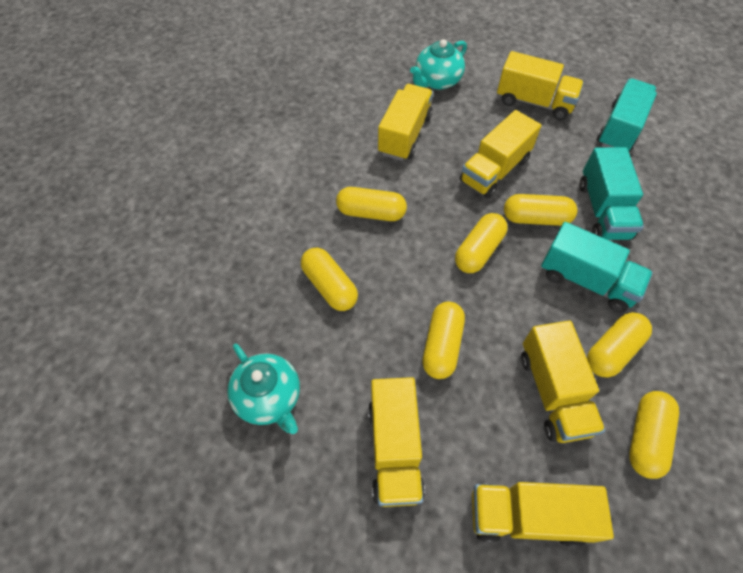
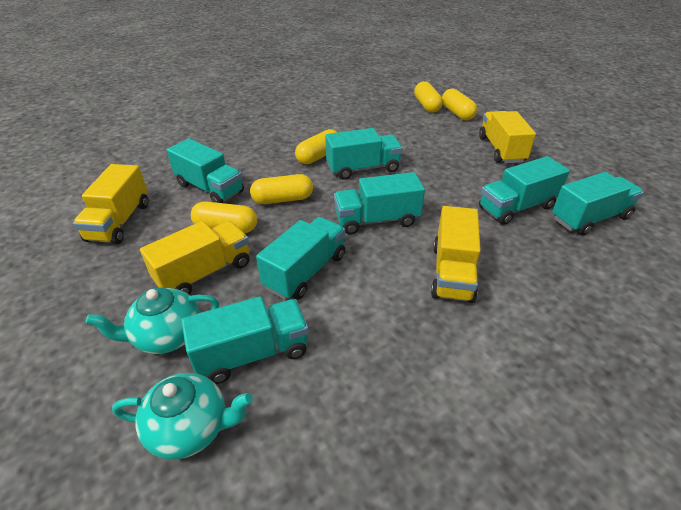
turquoise truck: 3 -> 7
yellow capsule: 7 -> 5
yellow truck: 6 -> 4

